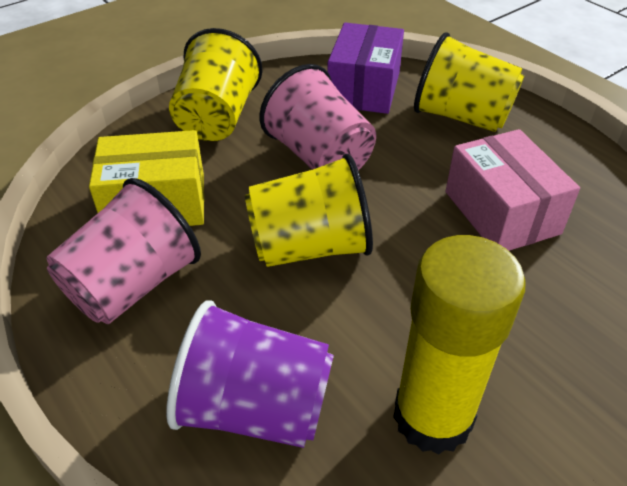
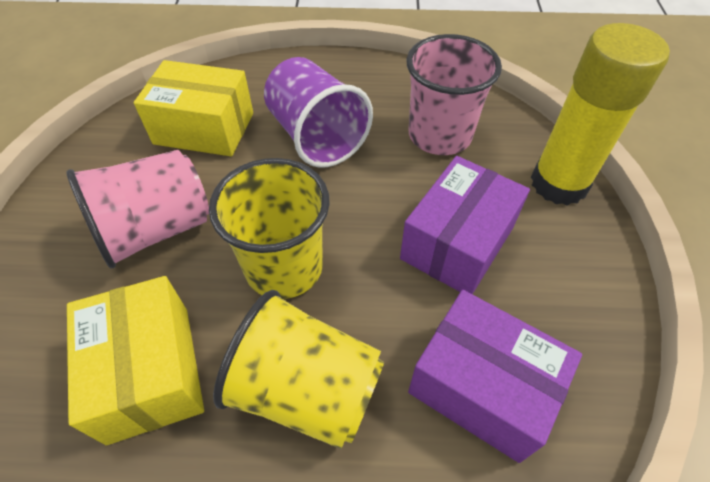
pink box: 1 -> 0
purple box: 1 -> 2
yellow box: 1 -> 2
yellow cup: 3 -> 2

